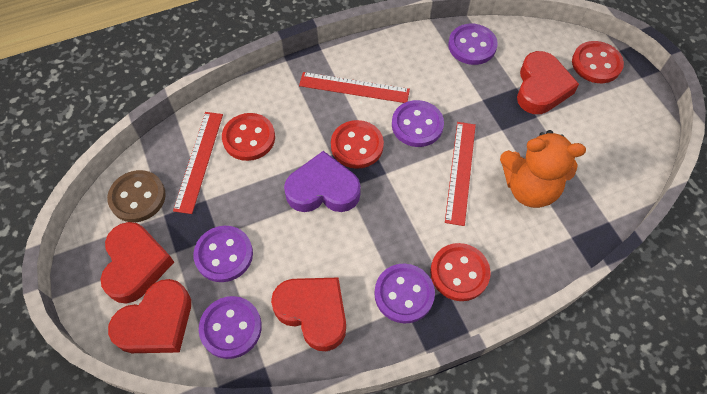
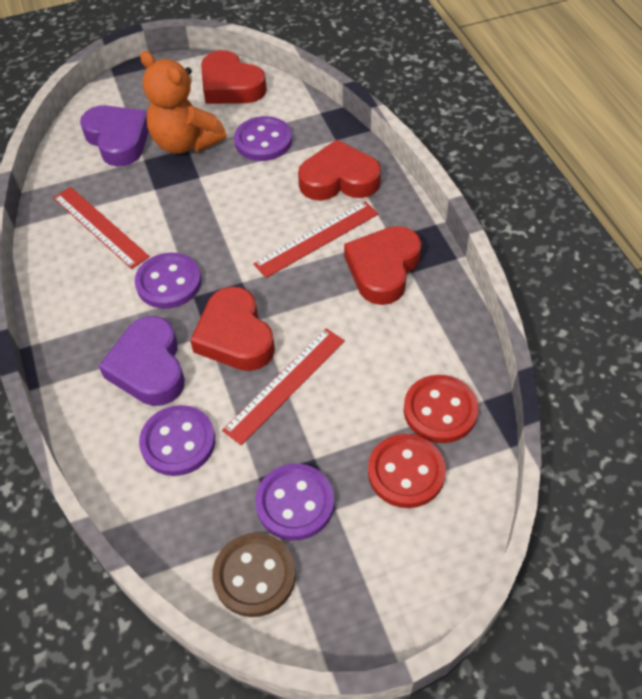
purple button: 5 -> 4
purple heart: 1 -> 2
red button: 4 -> 2

